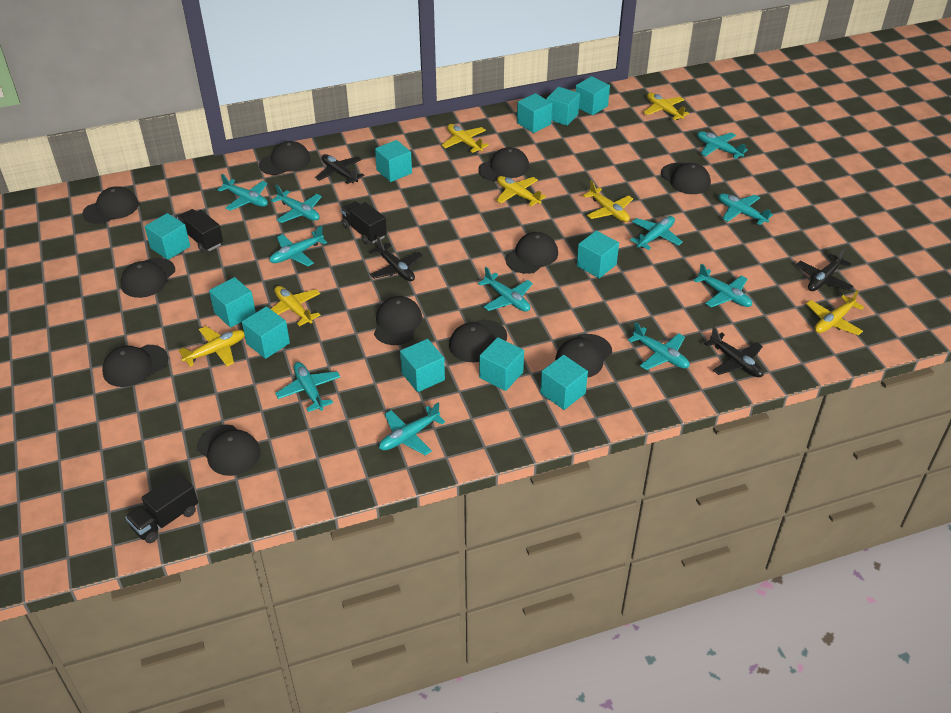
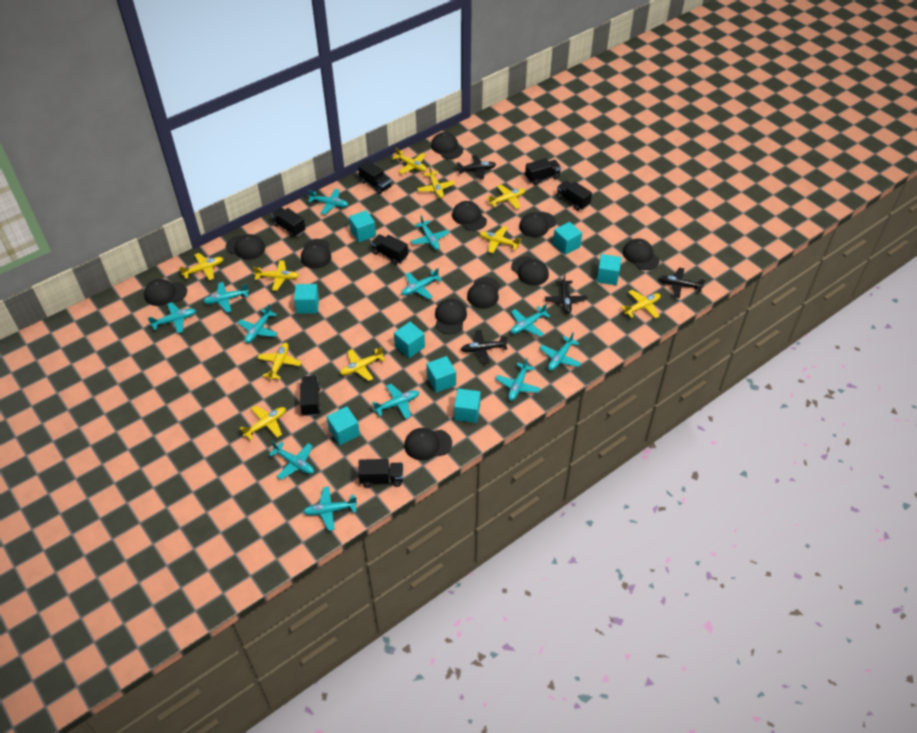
black truck: 3 -> 7
turquoise cube: 11 -> 8
turquoise plane: 11 -> 12
yellow plane: 7 -> 10

